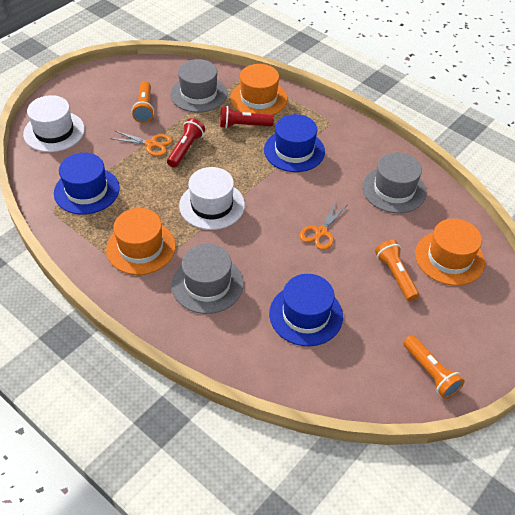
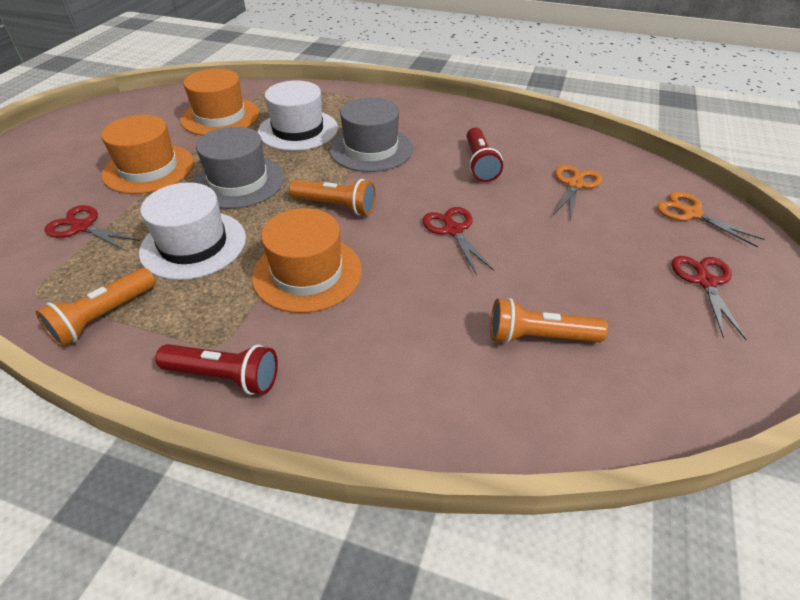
blue hat: 3 -> 0
grey hat: 3 -> 2
red scissors: 0 -> 3

